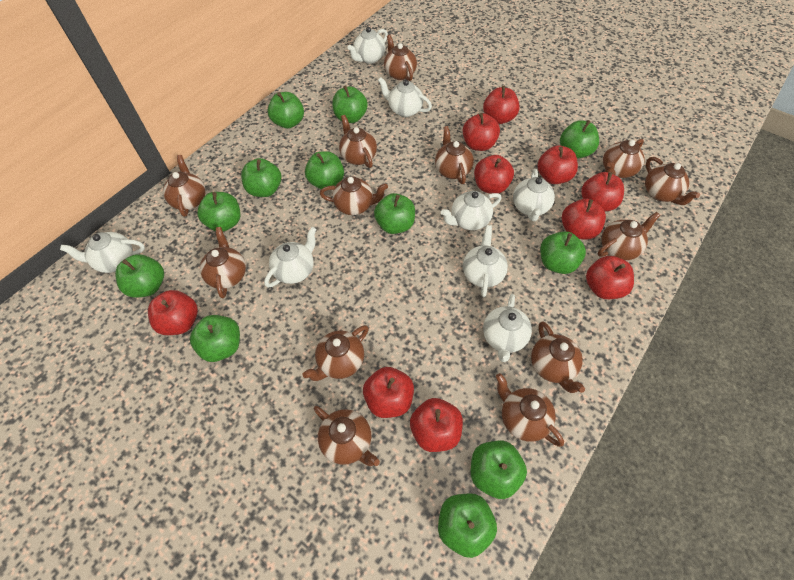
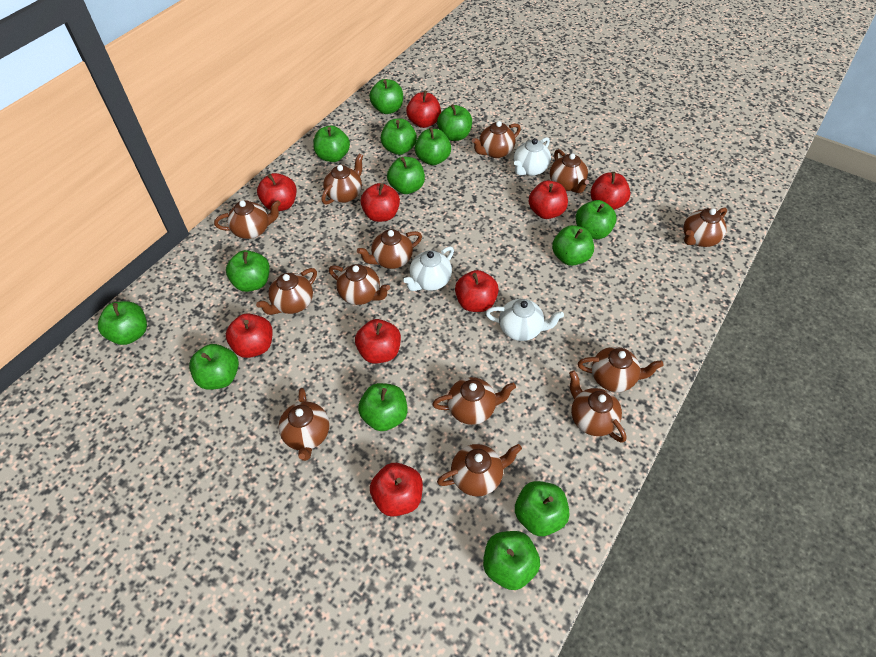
green apple: 12 -> 14
red apple: 10 -> 9
white teapot: 8 -> 3

